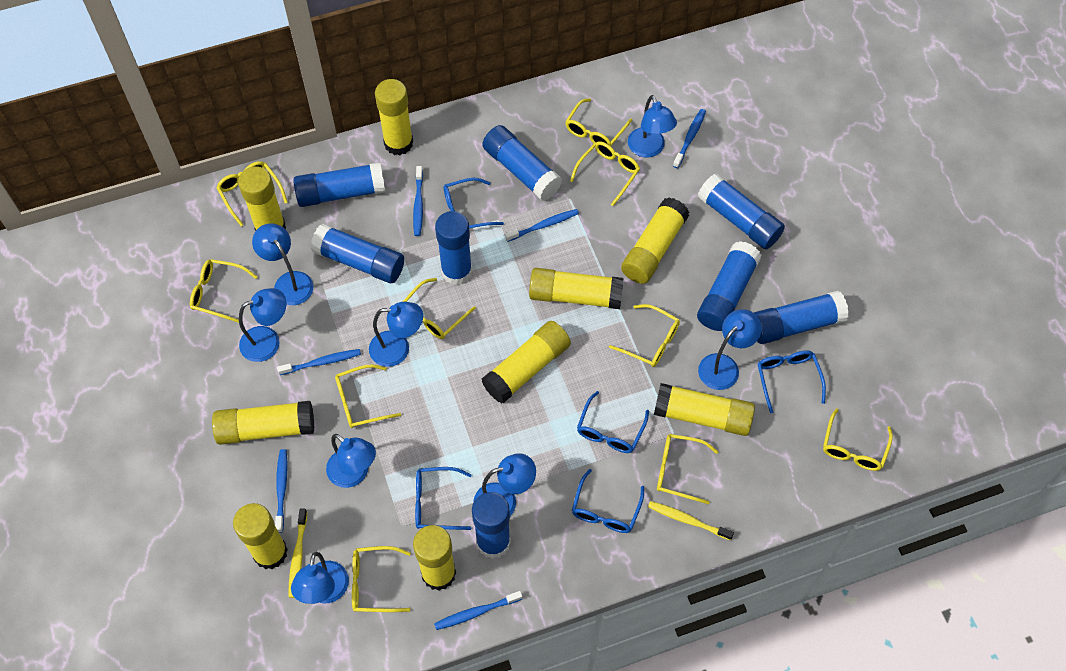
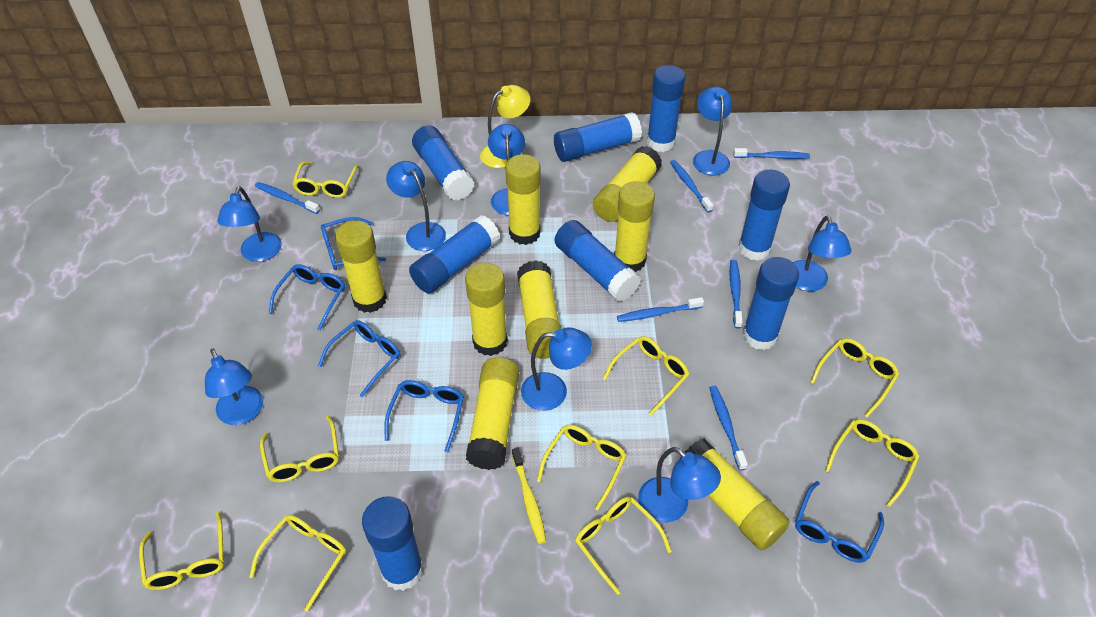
yellow glasses: 10 -> 9
yellow glue stick: 9 -> 8
yellow lamp: 0 -> 1
yellow toothbrush: 2 -> 1

